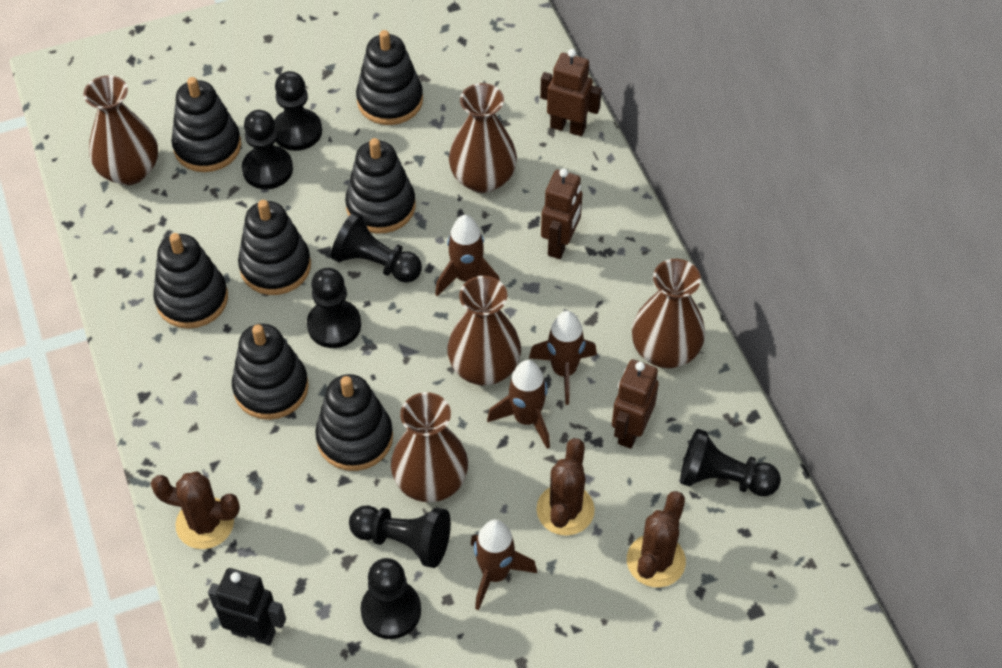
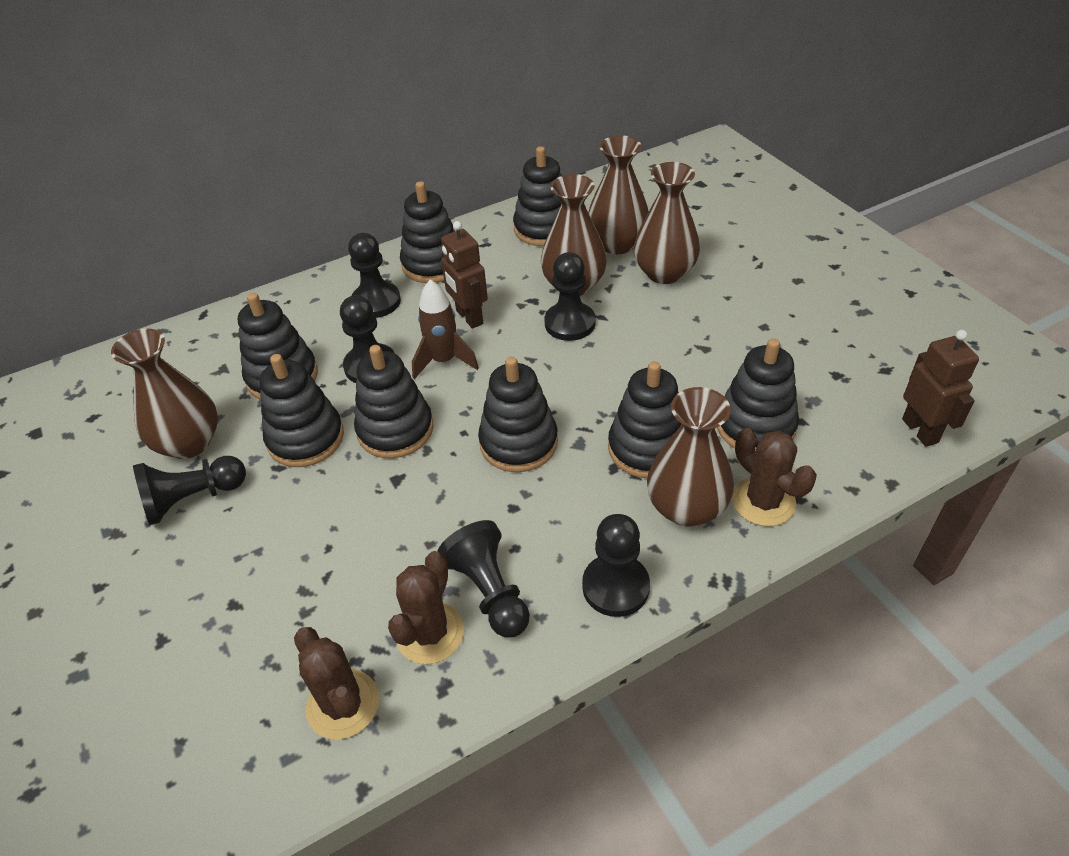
black pawn: 7 -> 6
black robot: 1 -> 0
black stacking toy: 7 -> 8
brown robot: 3 -> 2
brown rocket: 4 -> 1

